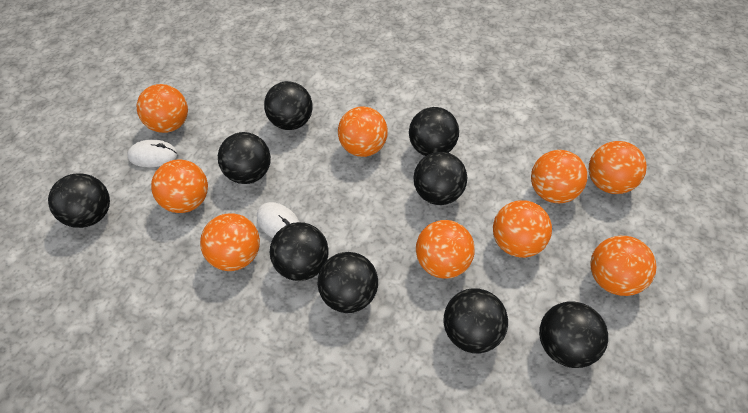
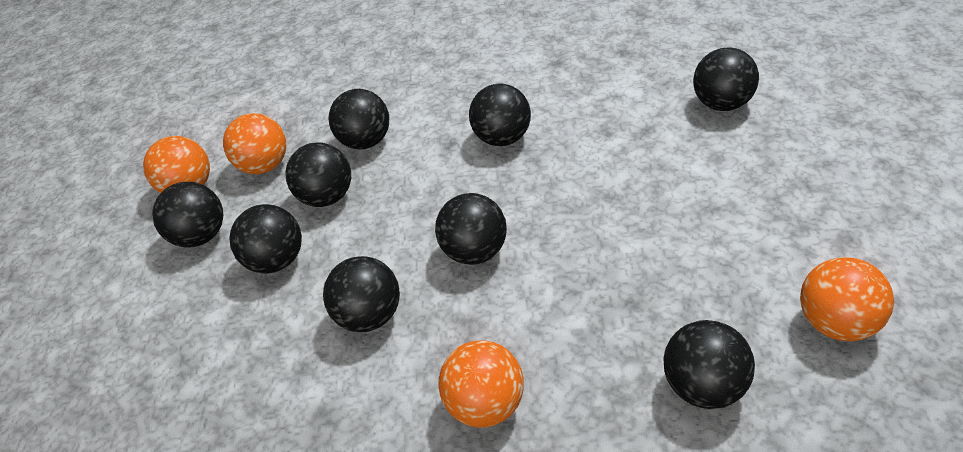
orange ball: 9 -> 4
white mouse: 2 -> 0

